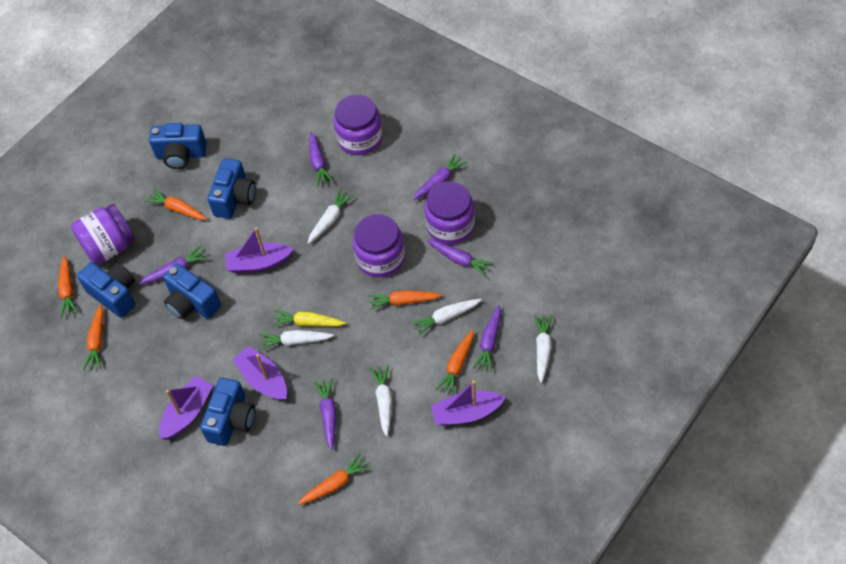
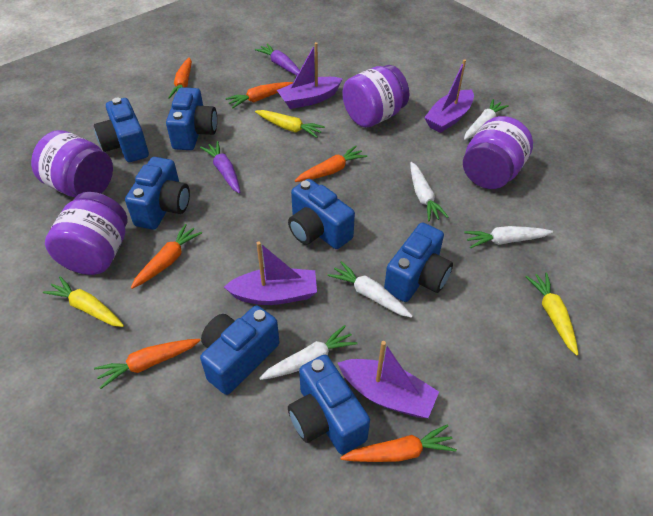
blue camera: 5 -> 7
purple carrot: 6 -> 2
yellow carrot: 1 -> 3

